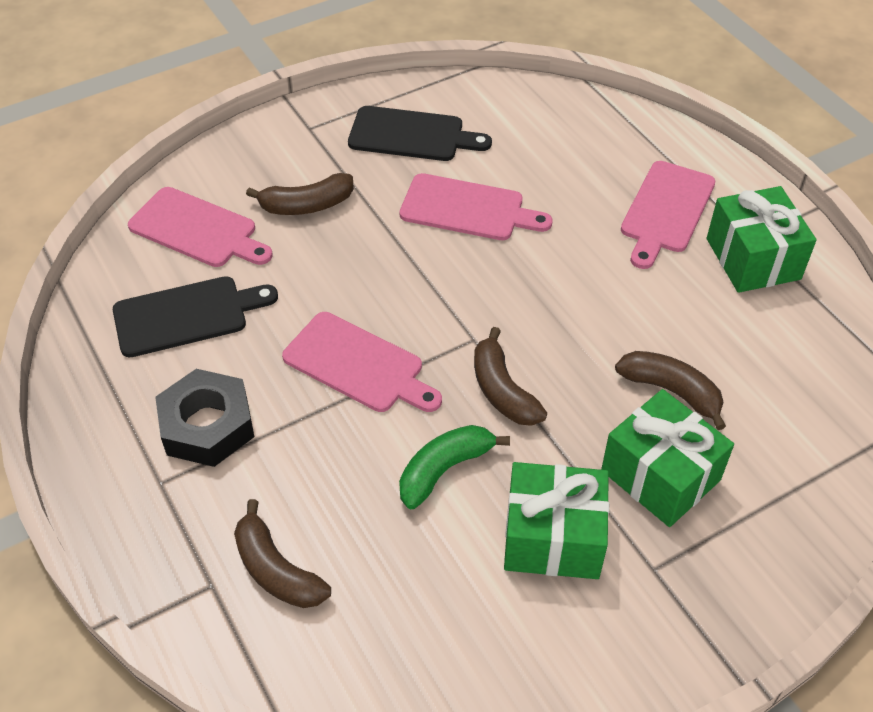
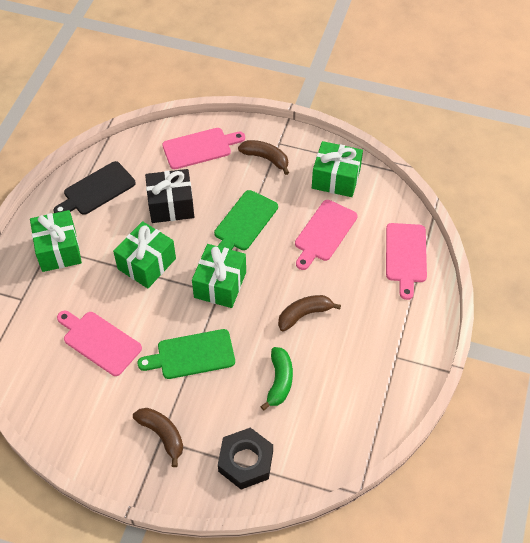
black cutting board: 2 -> 1
black gift: 0 -> 1
brown banana: 4 -> 3
green cutting board: 0 -> 2
green gift: 3 -> 4

